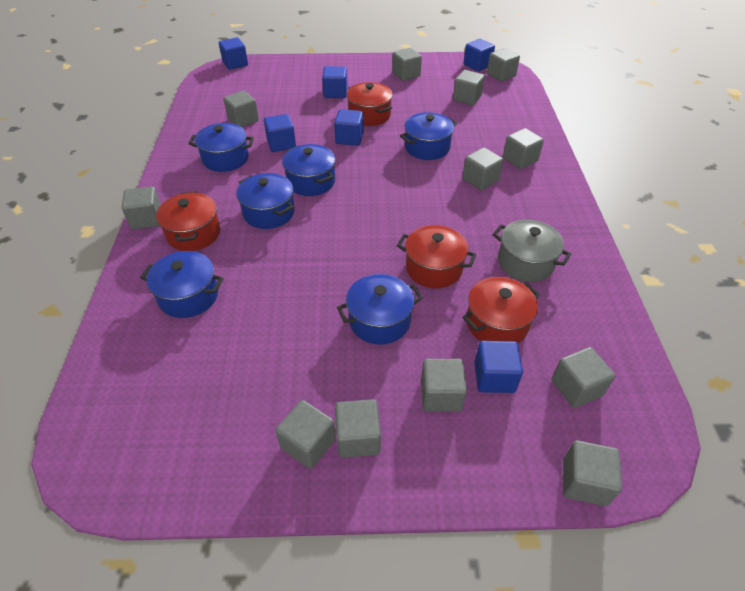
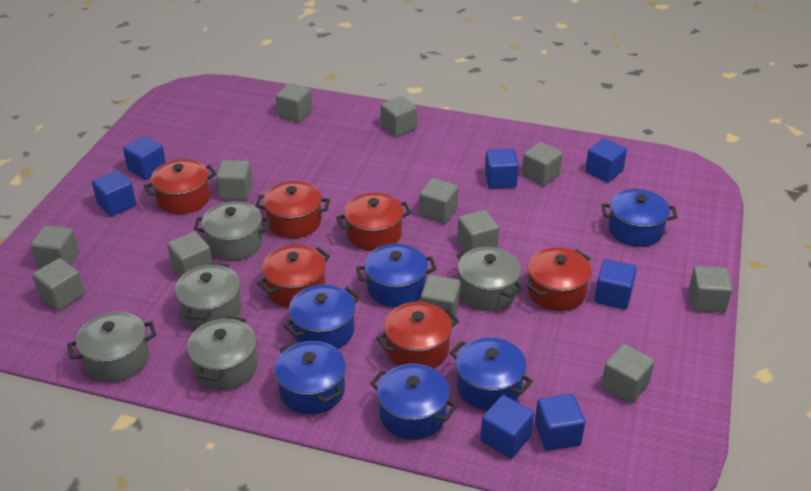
blue cube: 6 -> 7
grey pot: 1 -> 5
red pot: 4 -> 6

